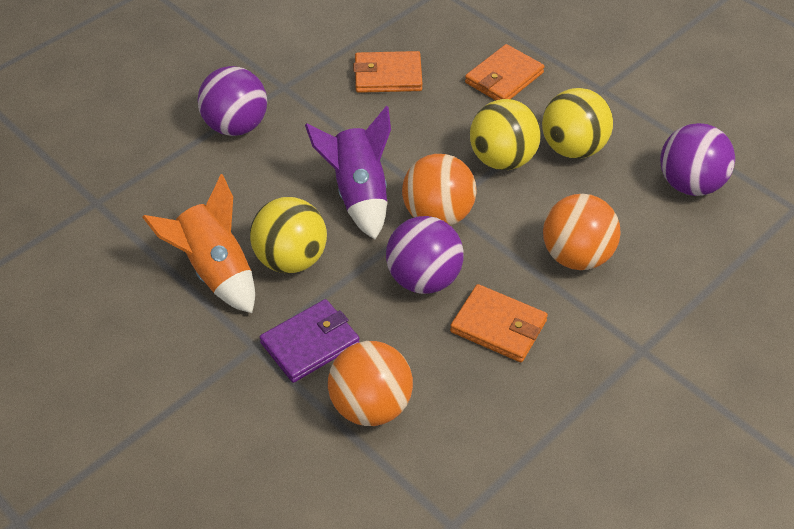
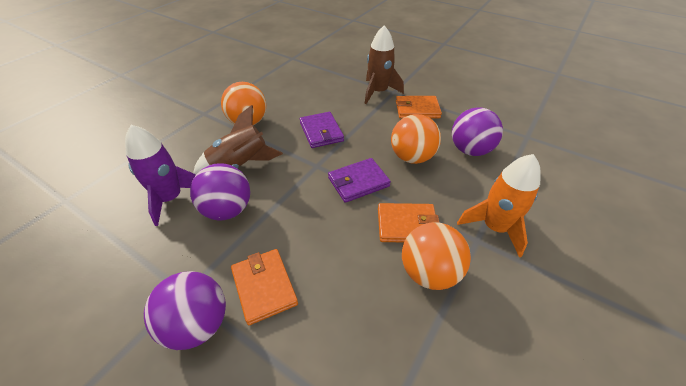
brown rocket: 0 -> 2
purple wallet: 1 -> 2
yellow ball: 3 -> 0

